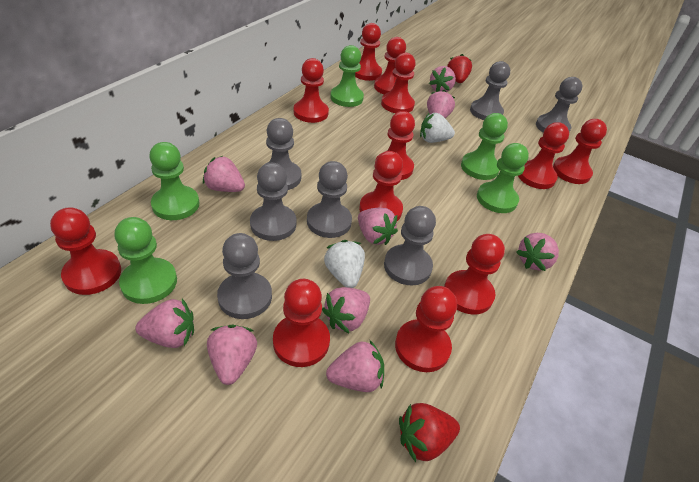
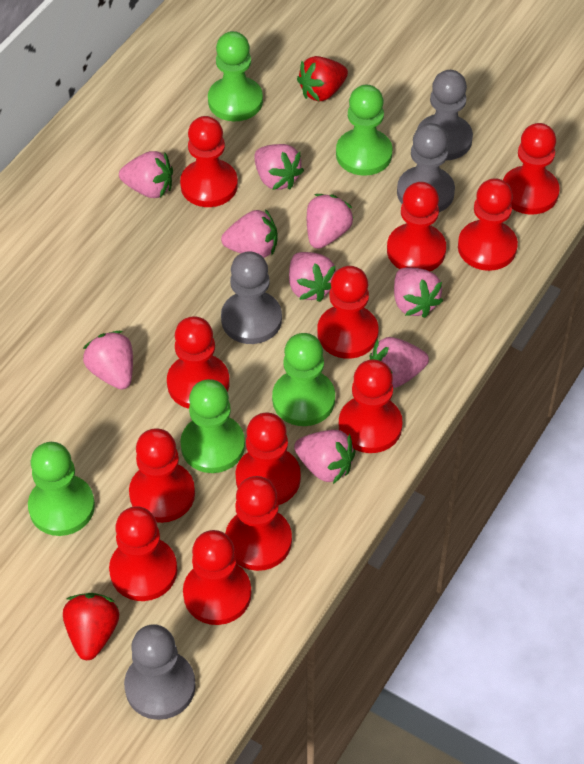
grey pawn: 7 -> 4
white strawberry: 2 -> 0

